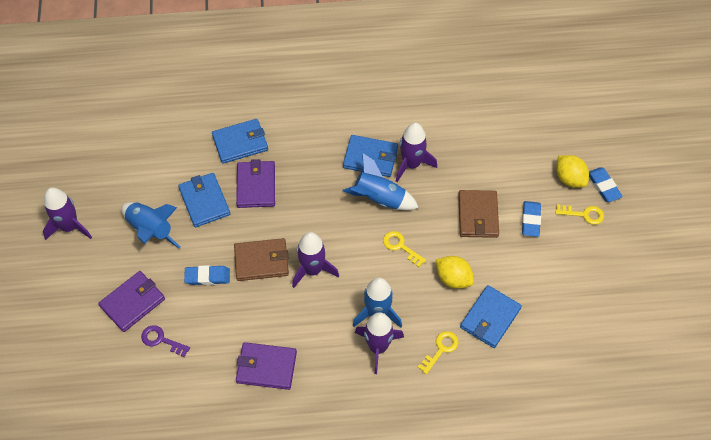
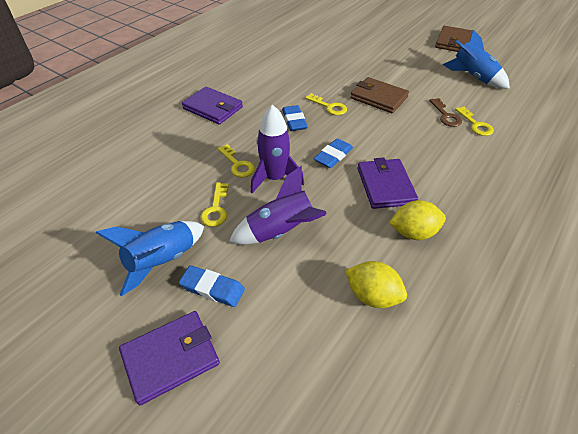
blue rocket: 3 -> 2
blue wallet: 4 -> 0
brown key: 0 -> 1
purple key: 1 -> 0
purple rocket: 4 -> 2
yellow key: 3 -> 4

